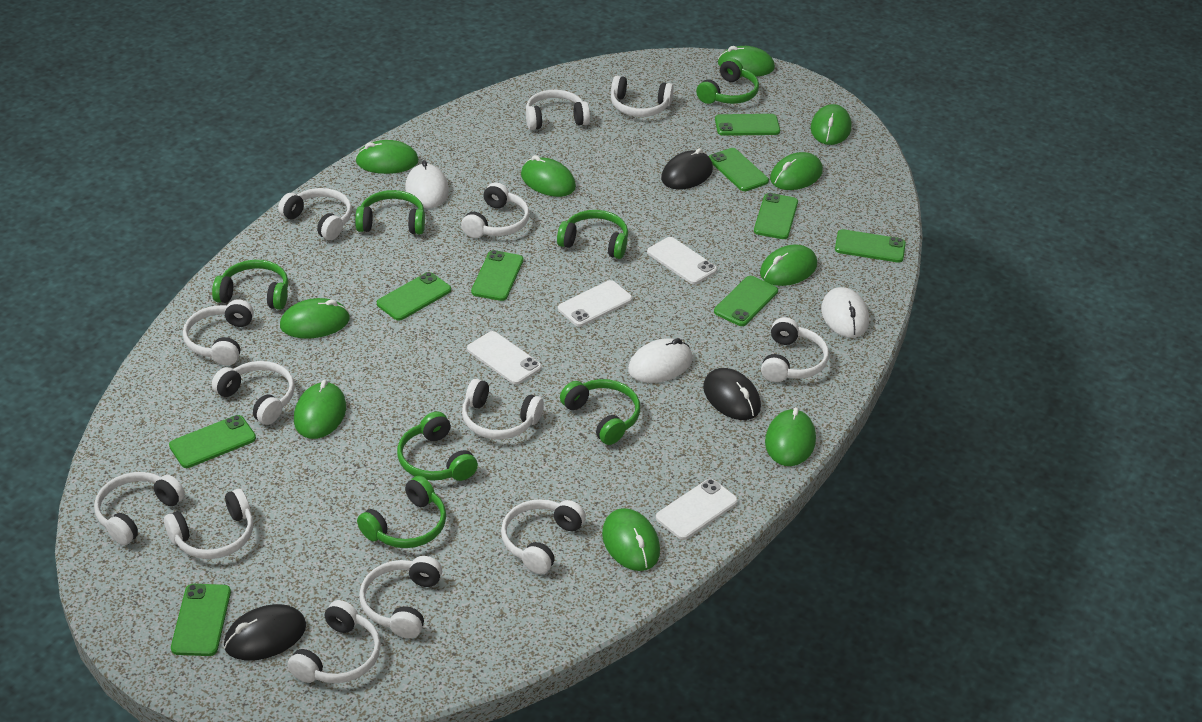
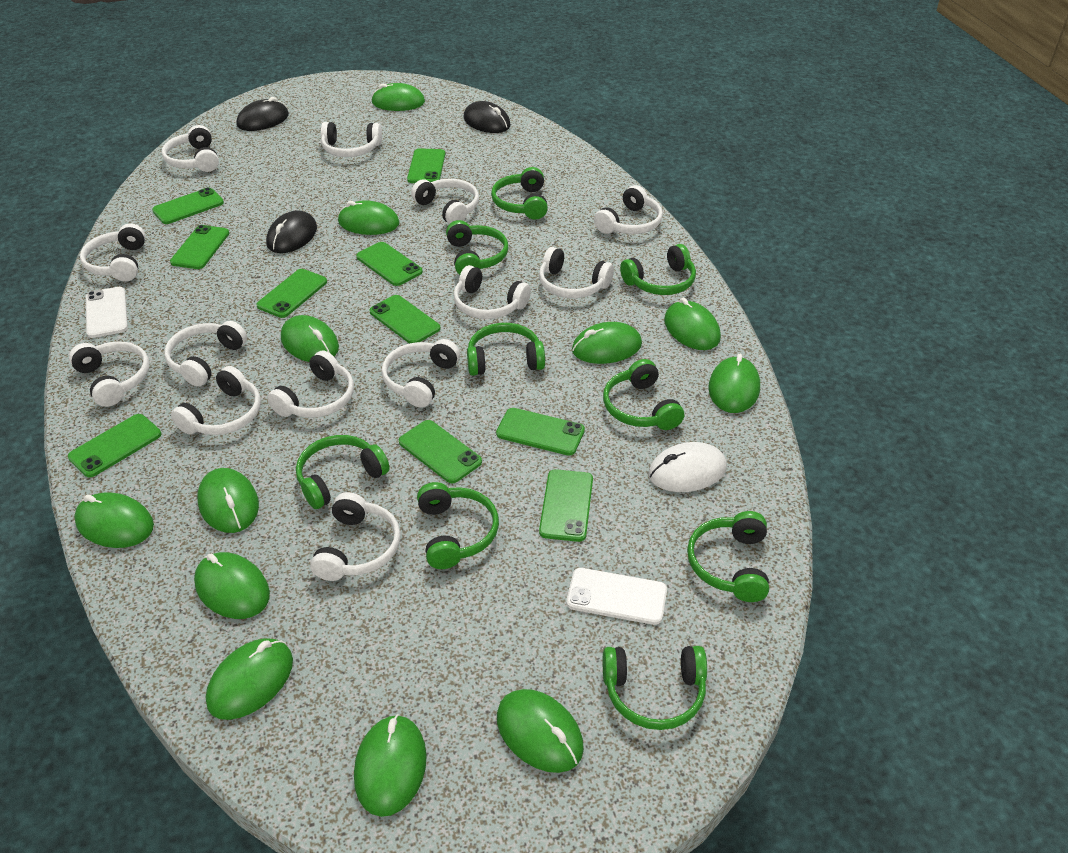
green headphones: 7 -> 9
green mouse: 10 -> 12
green phone: 9 -> 10
white mouse: 3 -> 1
white phone: 4 -> 2

